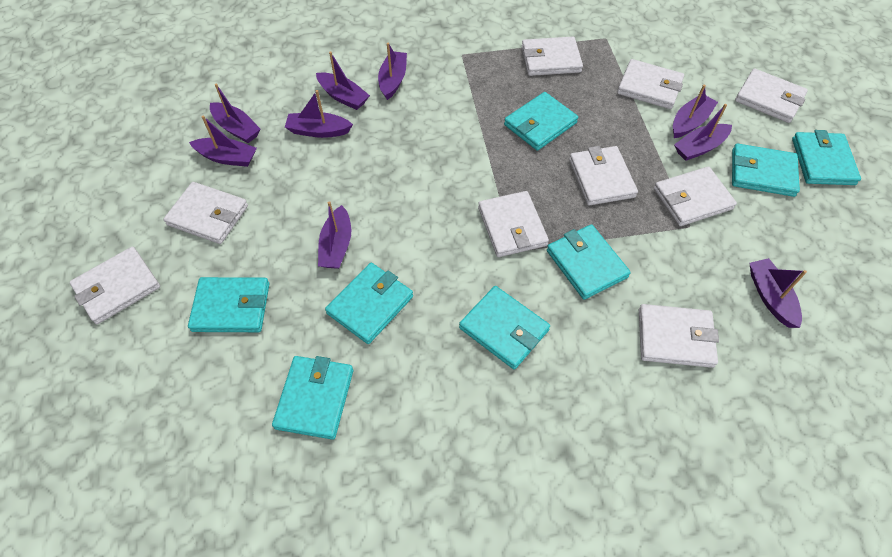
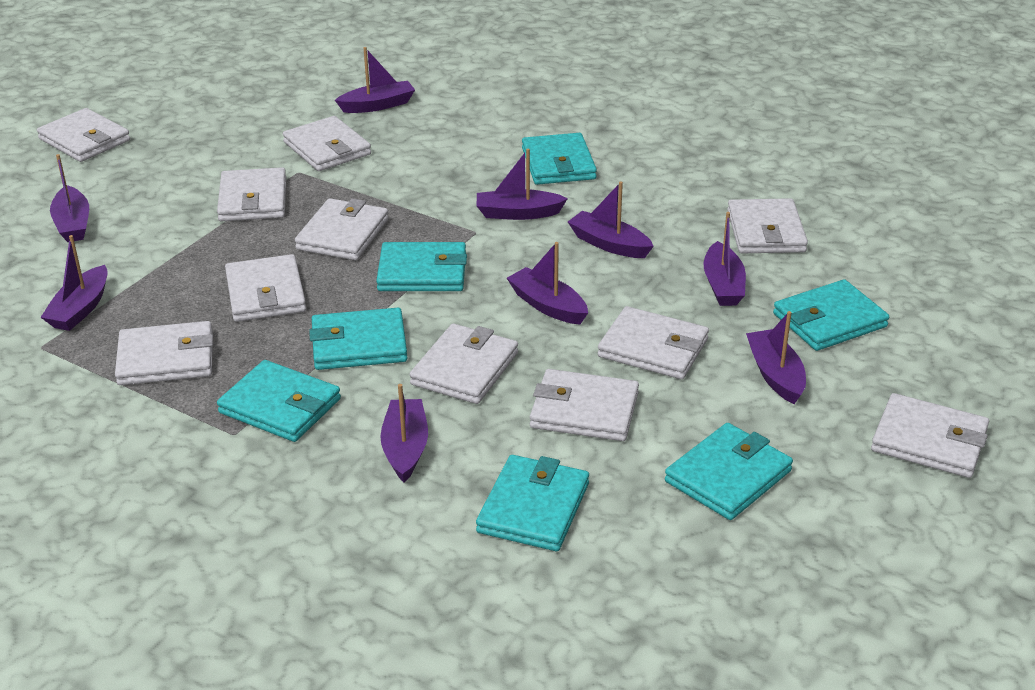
turquoise wallet: 8 -> 7
white wallet: 9 -> 11

